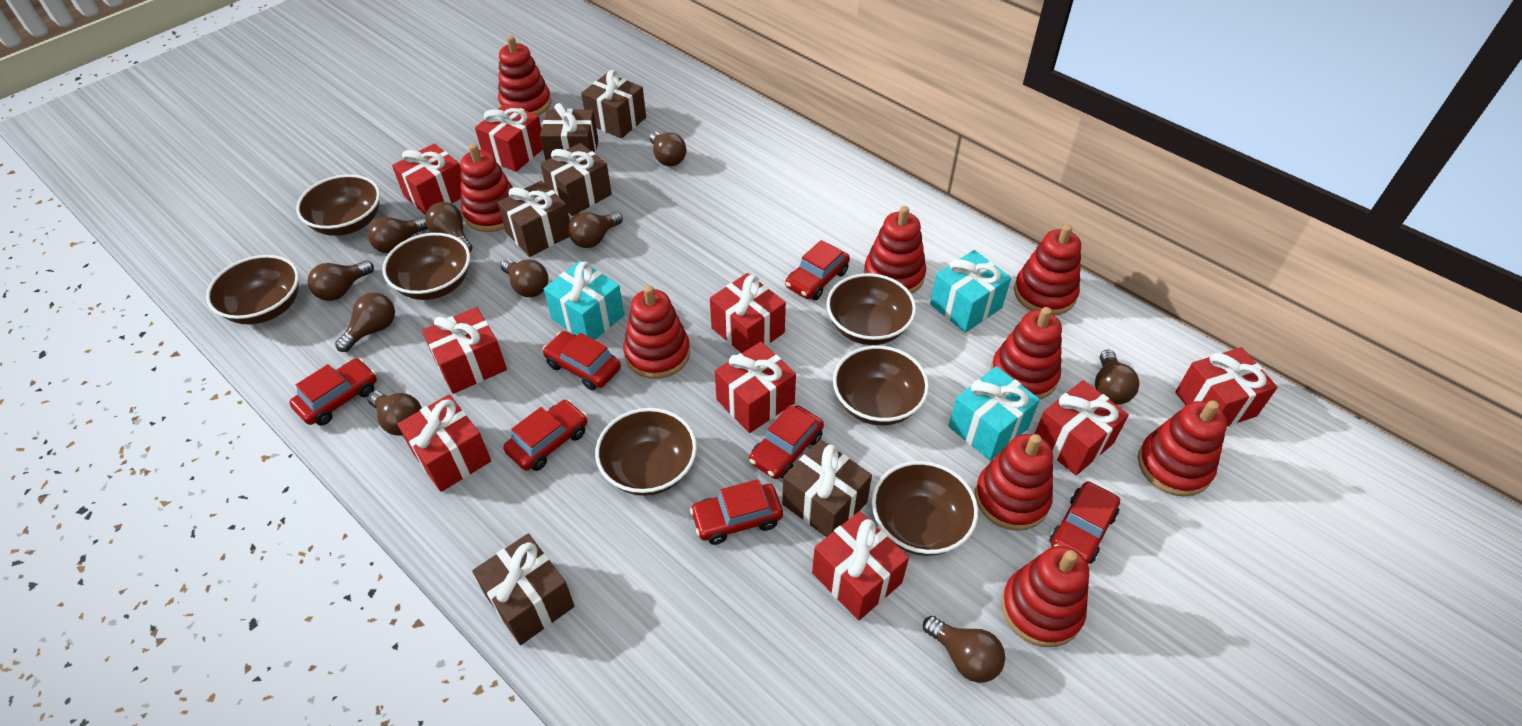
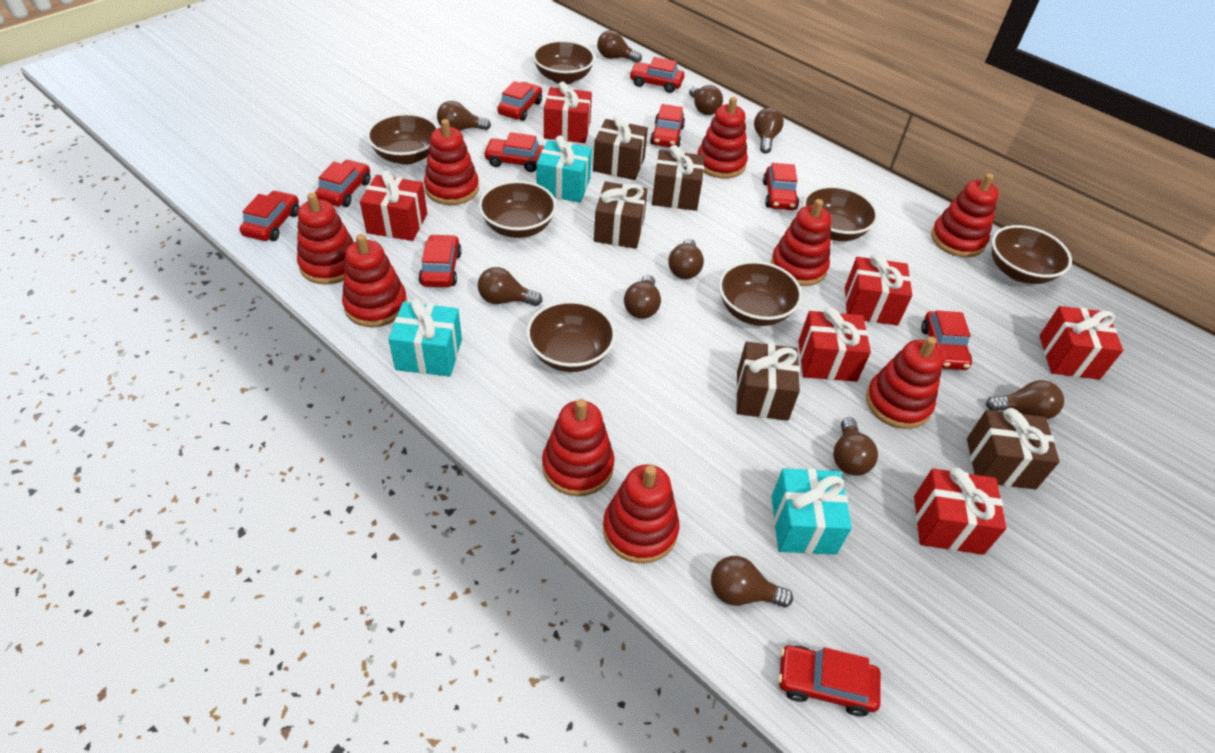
brown gift: 6 -> 5
red car: 7 -> 10
red gift: 9 -> 6

